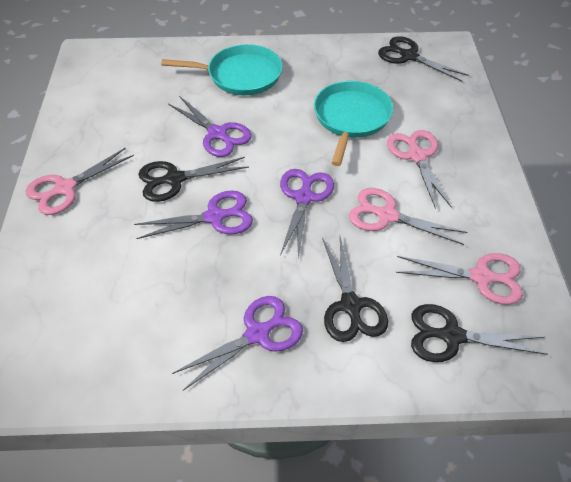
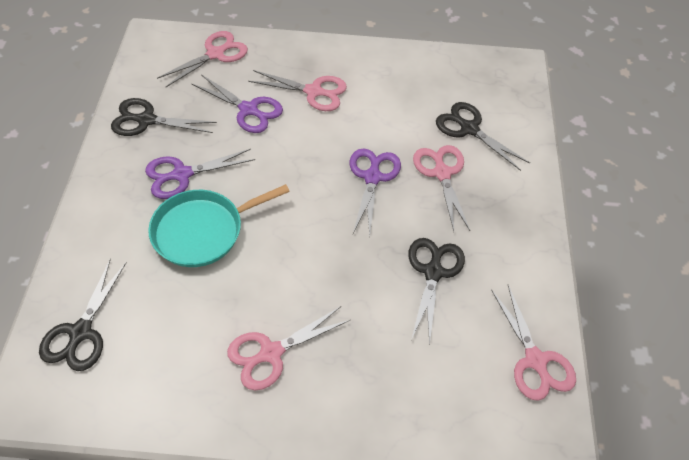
pink scissors: 4 -> 5
purple scissors: 4 -> 3
turquoise pan: 2 -> 1

